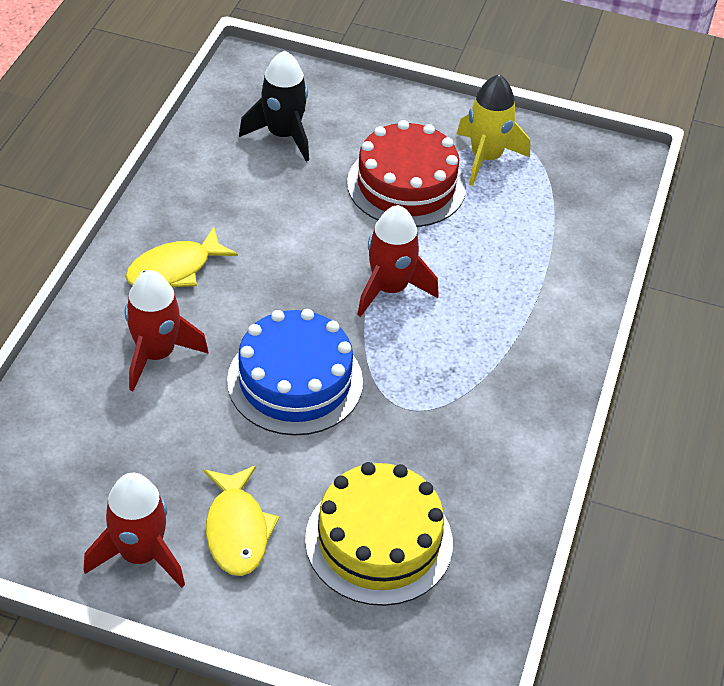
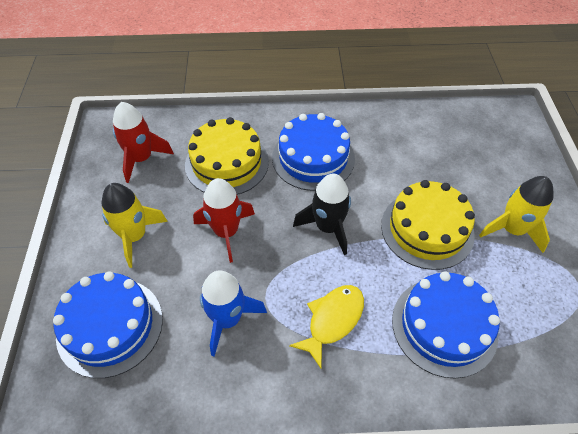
blue cake: 1 -> 3
blue rocket: 0 -> 1
red cake: 1 -> 0
red rocket: 3 -> 2
yellow cake: 1 -> 2
yellow fish: 2 -> 1
yellow rocket: 1 -> 2

